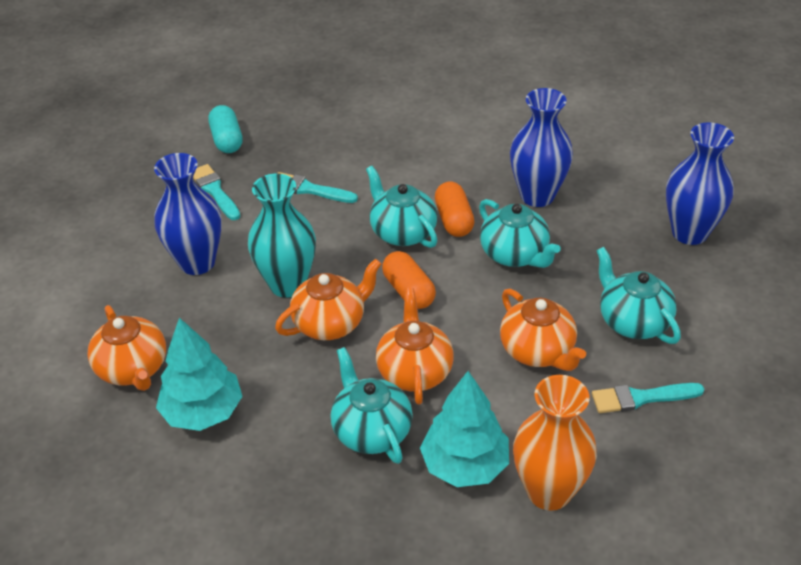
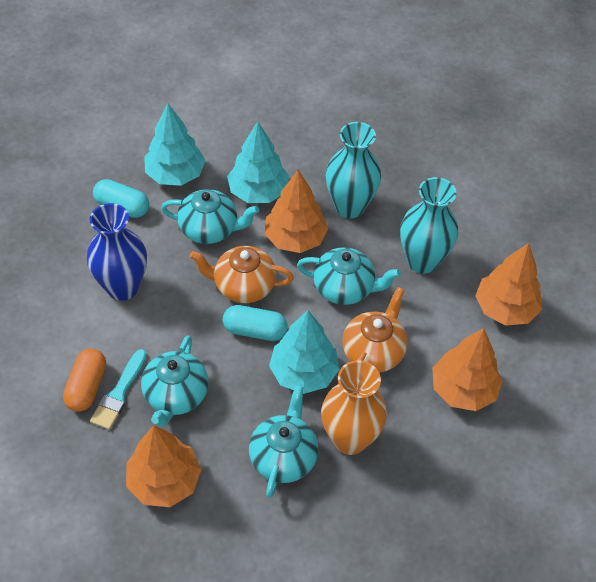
blue vase: 3 -> 1
orange capsule: 2 -> 1
orange teapot: 4 -> 2
orange tree: 0 -> 4
turquoise brush: 3 -> 1
turquoise capsule: 1 -> 2
turquoise tree: 2 -> 3
turquoise vase: 1 -> 2

